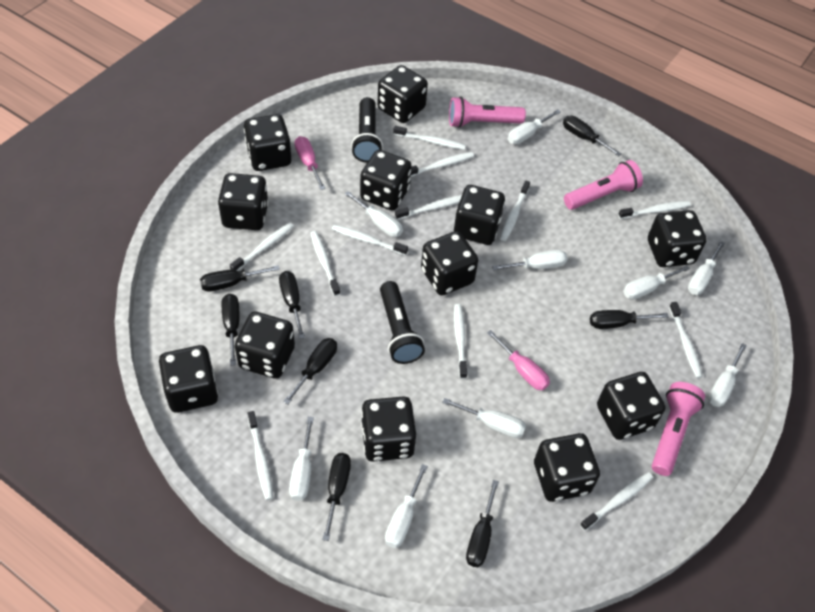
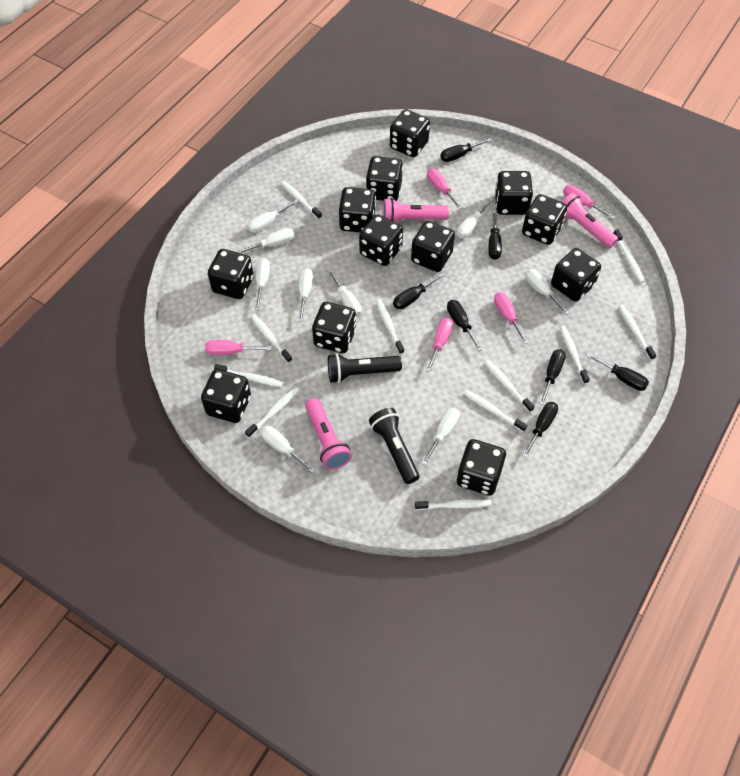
black screwdriver: 8 -> 7
pink screwdriver: 2 -> 5
white toothbrush: 12 -> 11

